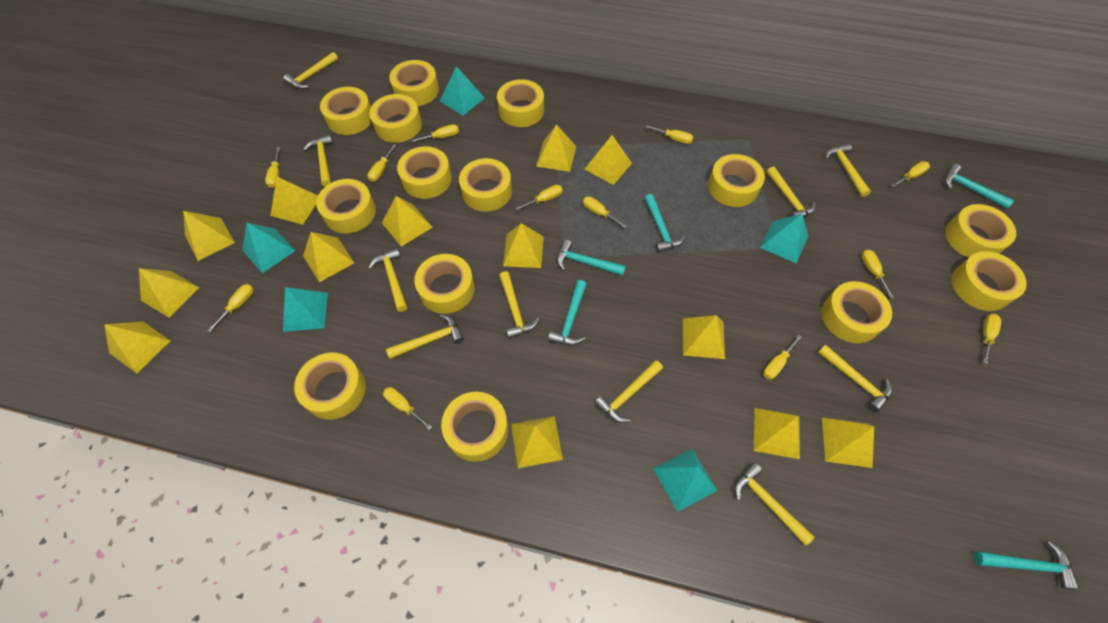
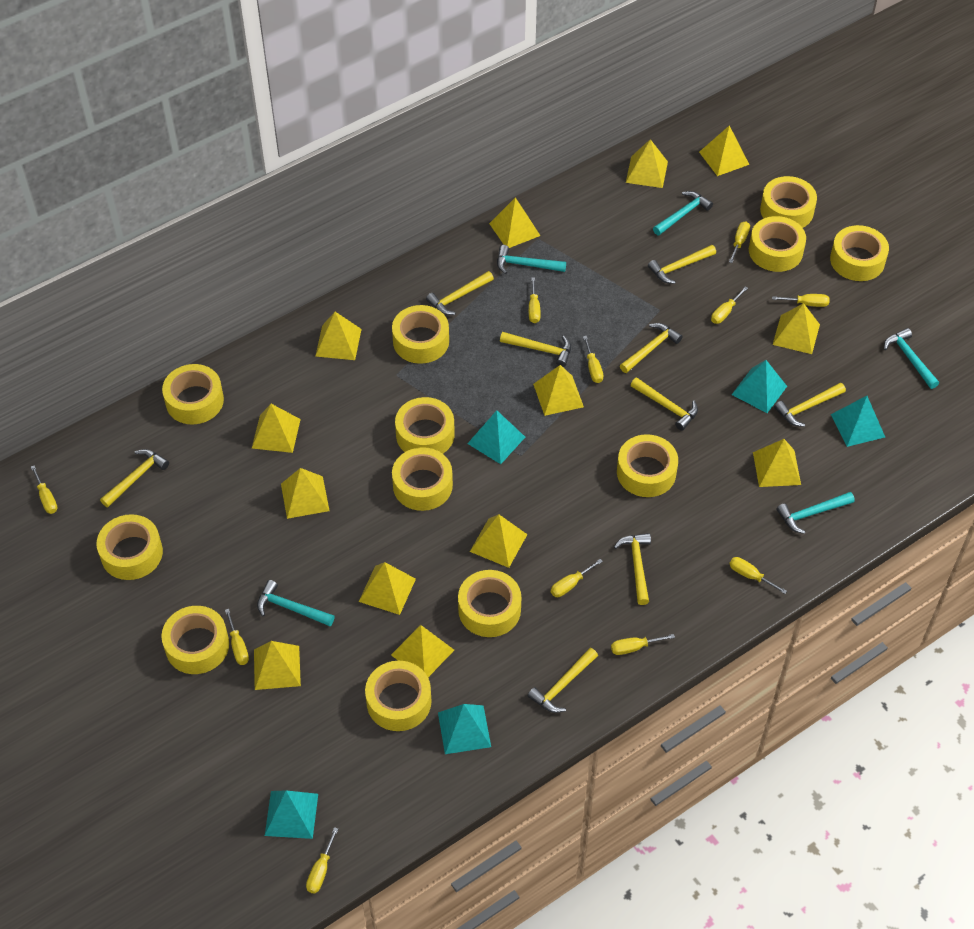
yellow hammer: 10 -> 9
yellow screwdriver: 12 -> 11
yellow tape: 14 -> 12

